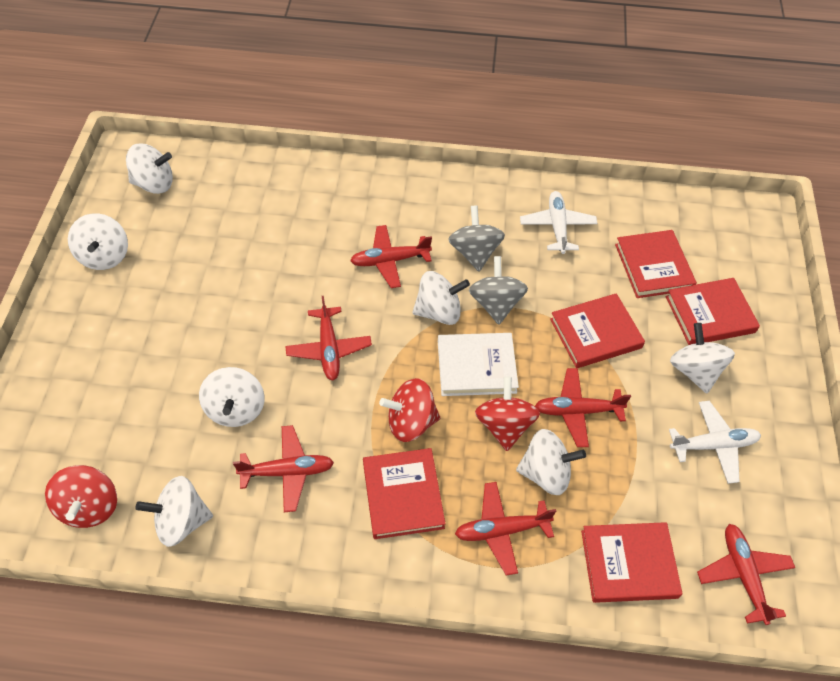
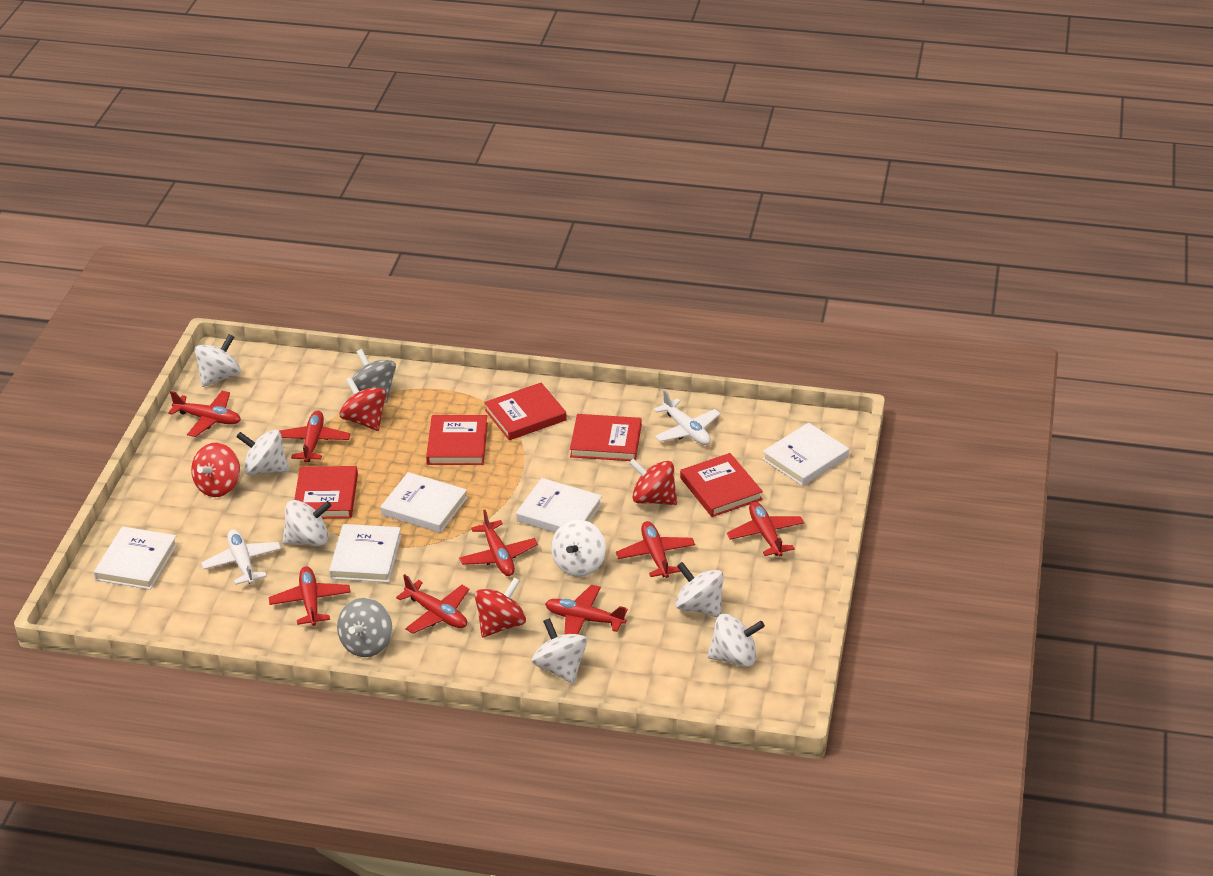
red plane: 6 -> 8
red spinning top: 3 -> 4
white book: 1 -> 5

